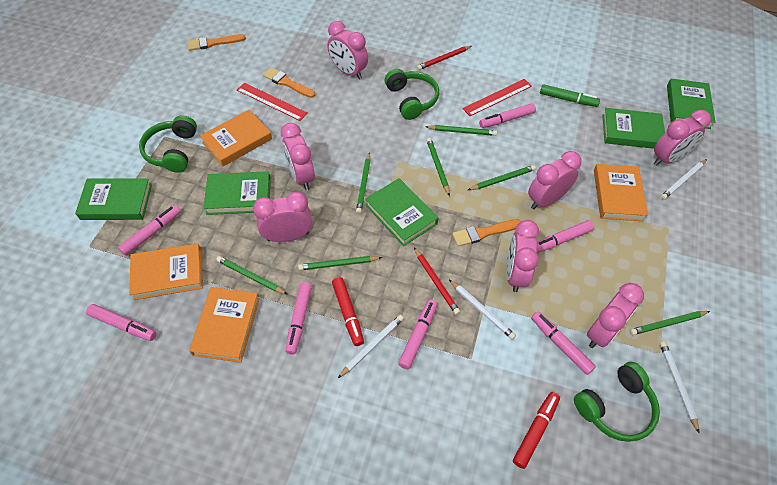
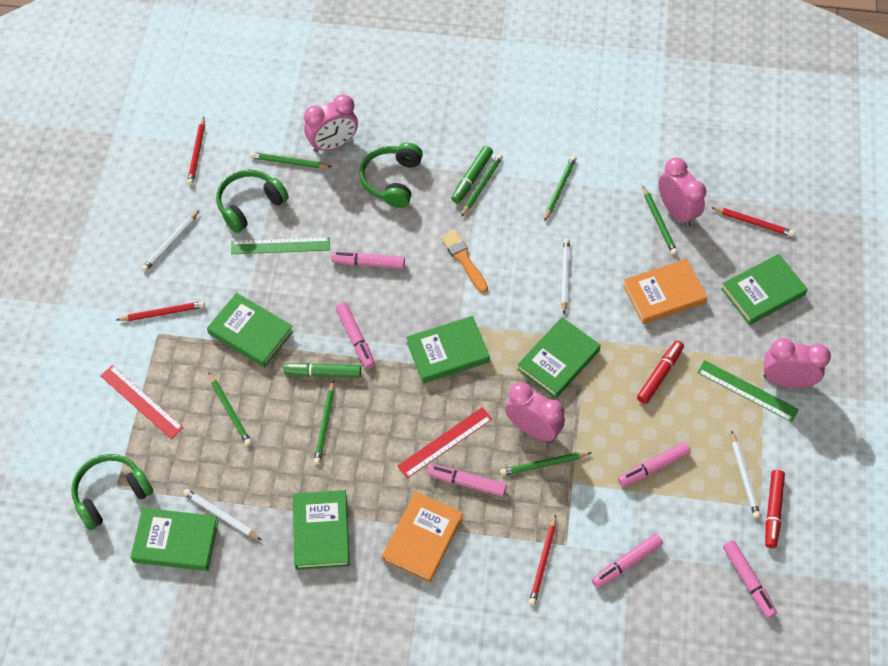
green book: 5 -> 6
green marker: 1 -> 2
green ruler: 0 -> 2
orange book: 4 -> 2
orange brush: 3 -> 1
pink clock: 7 -> 4
pink marker: 7 -> 6
red pencil: 2 -> 4

